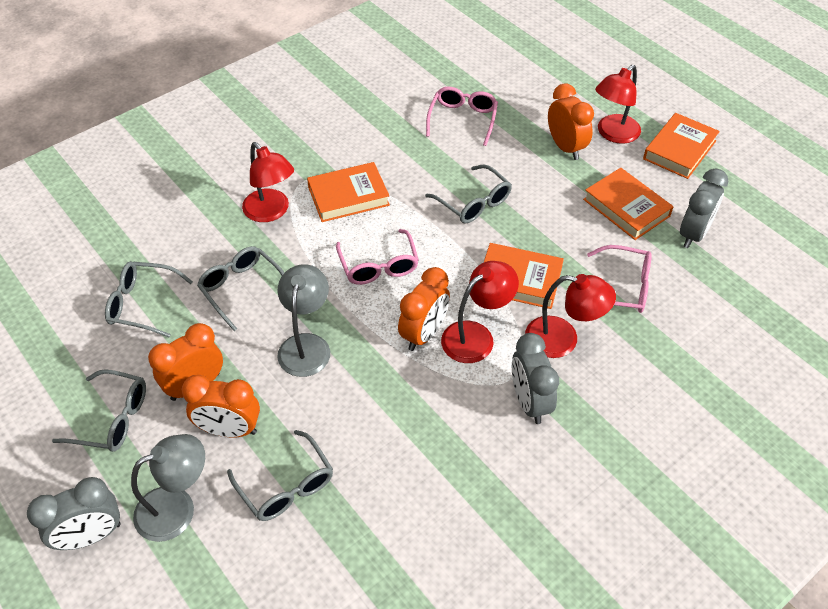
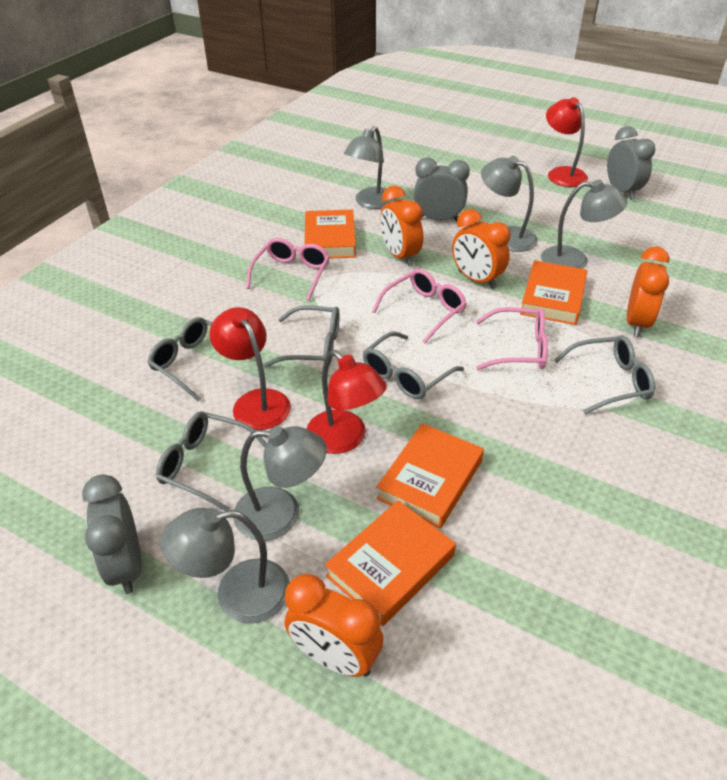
grey lamp: 2 -> 5
red lamp: 4 -> 3

